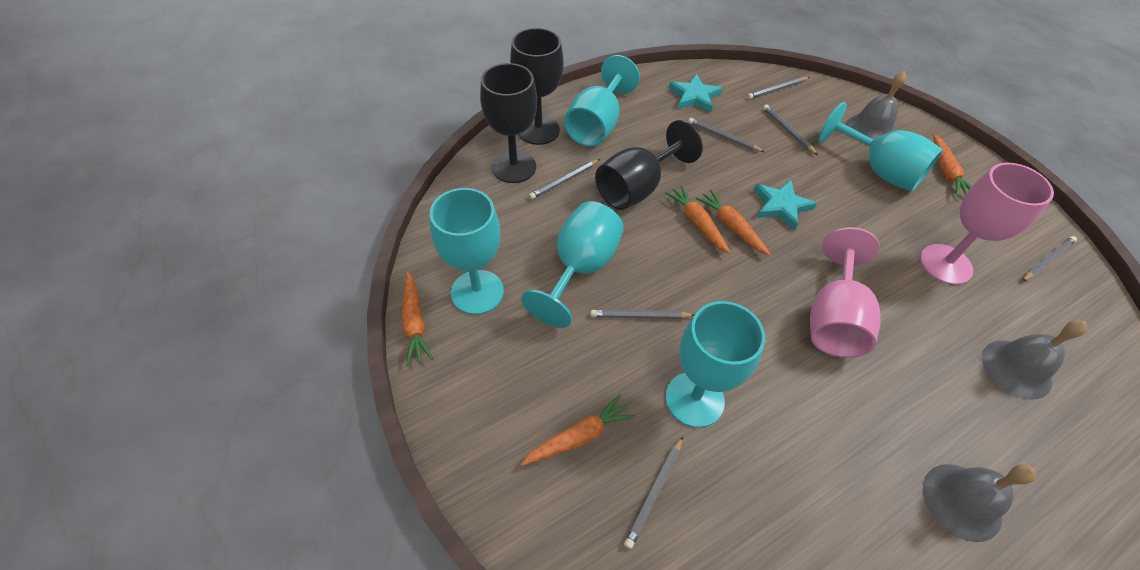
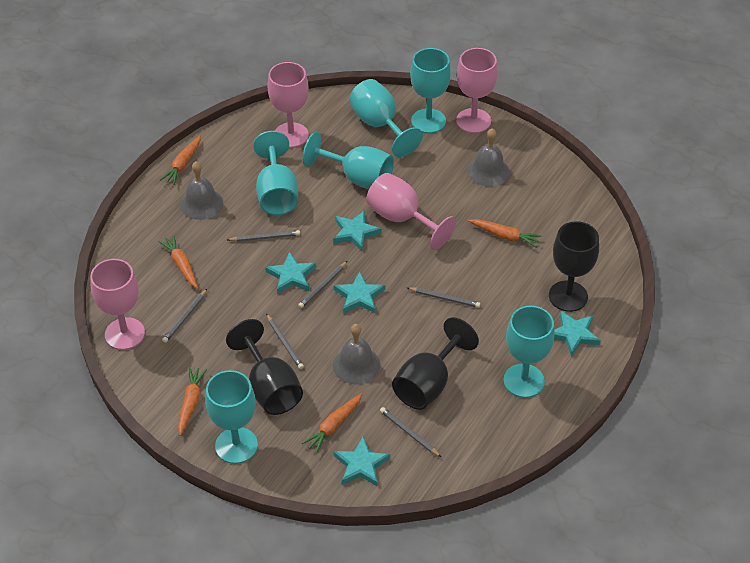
grey pencil: 7 -> 6
pink goblet: 2 -> 4
turquoise goblet: 5 -> 6
turquoise star: 2 -> 5

